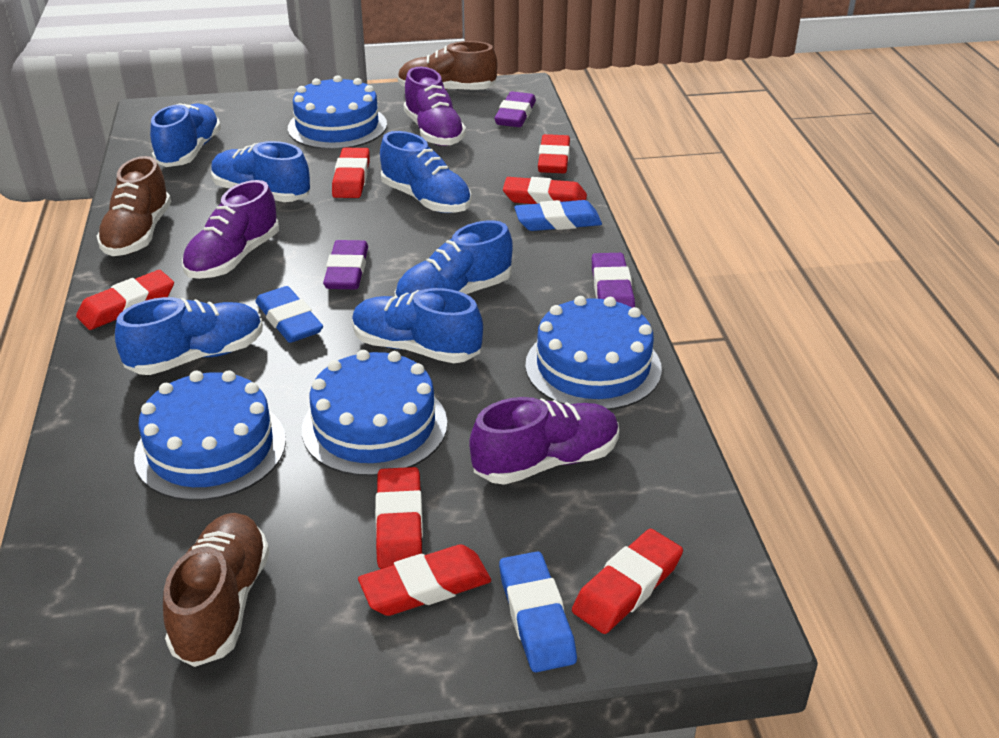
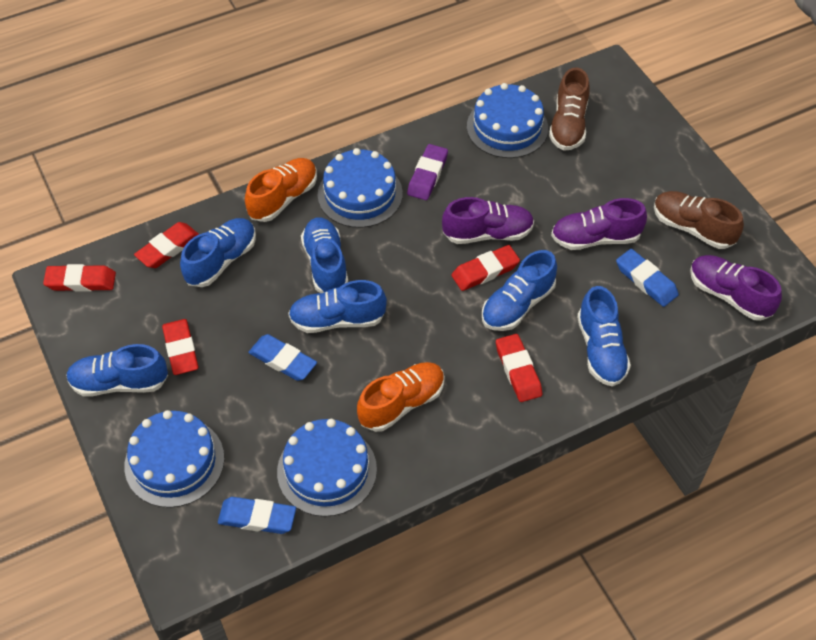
brown shoe: 3 -> 2
orange shoe: 0 -> 2
purple eraser: 3 -> 1
red eraser: 7 -> 5

